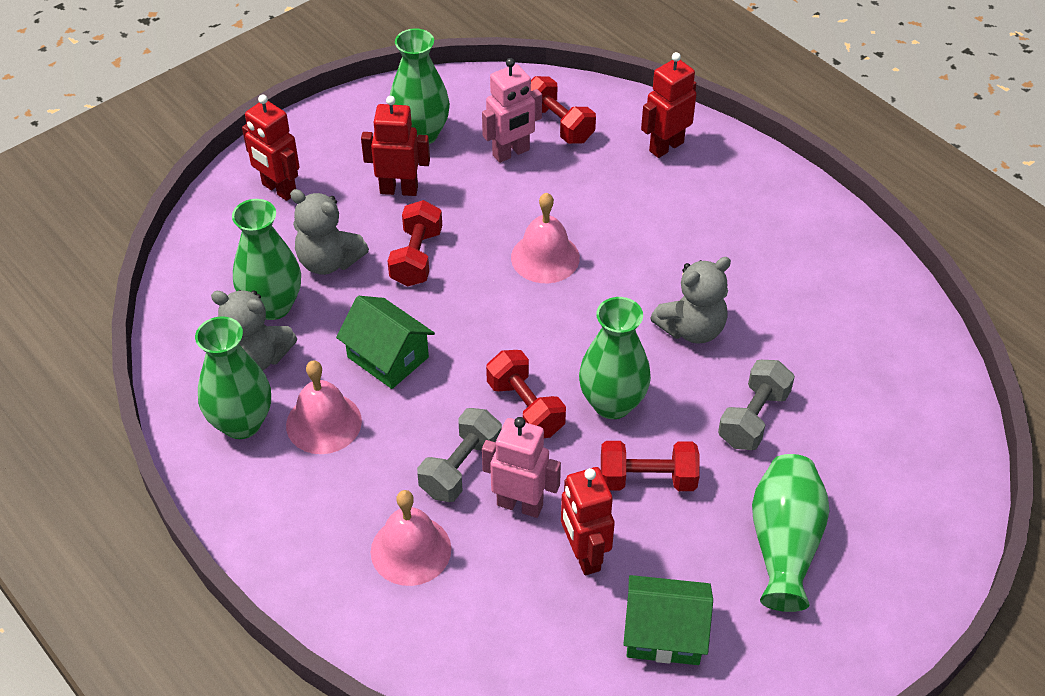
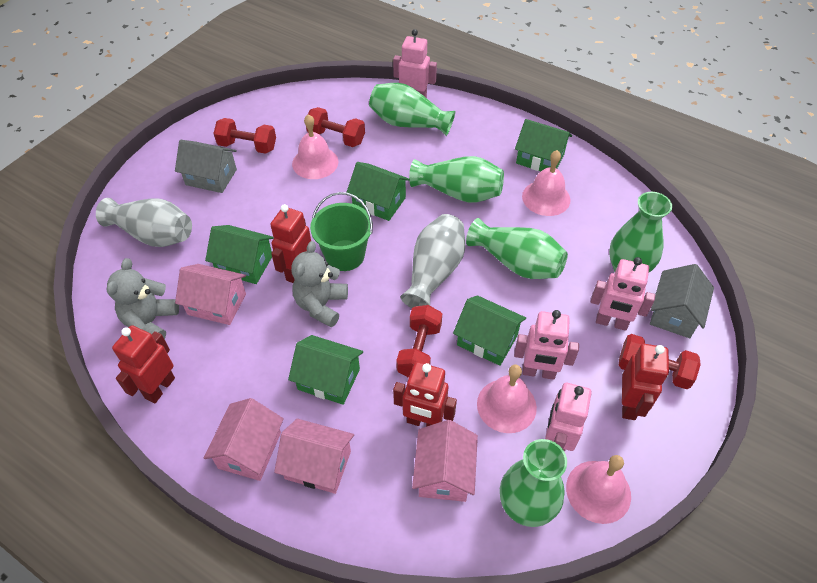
green bucket: 0 -> 1
green house: 2 -> 5
grey dumbbell: 2 -> 0
grey house: 0 -> 2
grey teddy bear: 3 -> 2
grey vase: 0 -> 2
pink bell: 3 -> 4
pink house: 0 -> 4
pink robot: 2 -> 4

